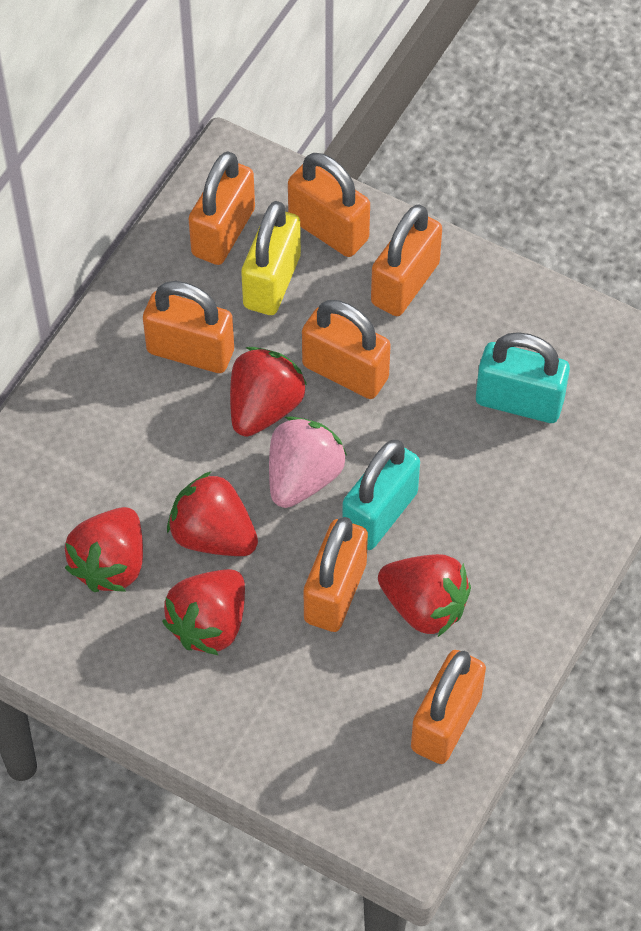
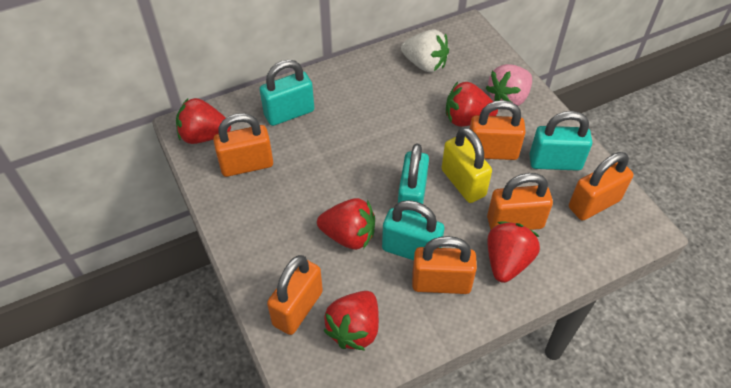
orange padlock: 7 -> 6
turquoise padlock: 2 -> 4
white strawberry: 0 -> 1

